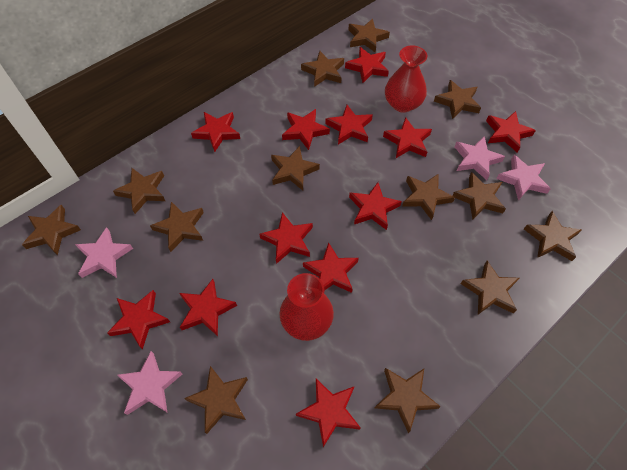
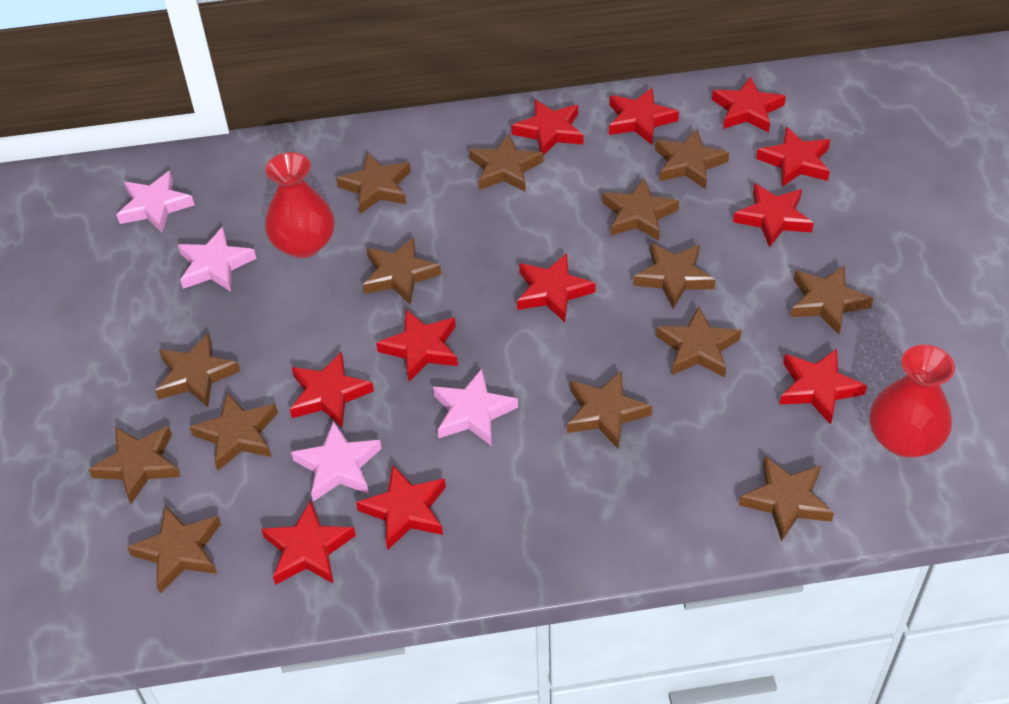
brown star: 13 -> 14
red star: 12 -> 11

